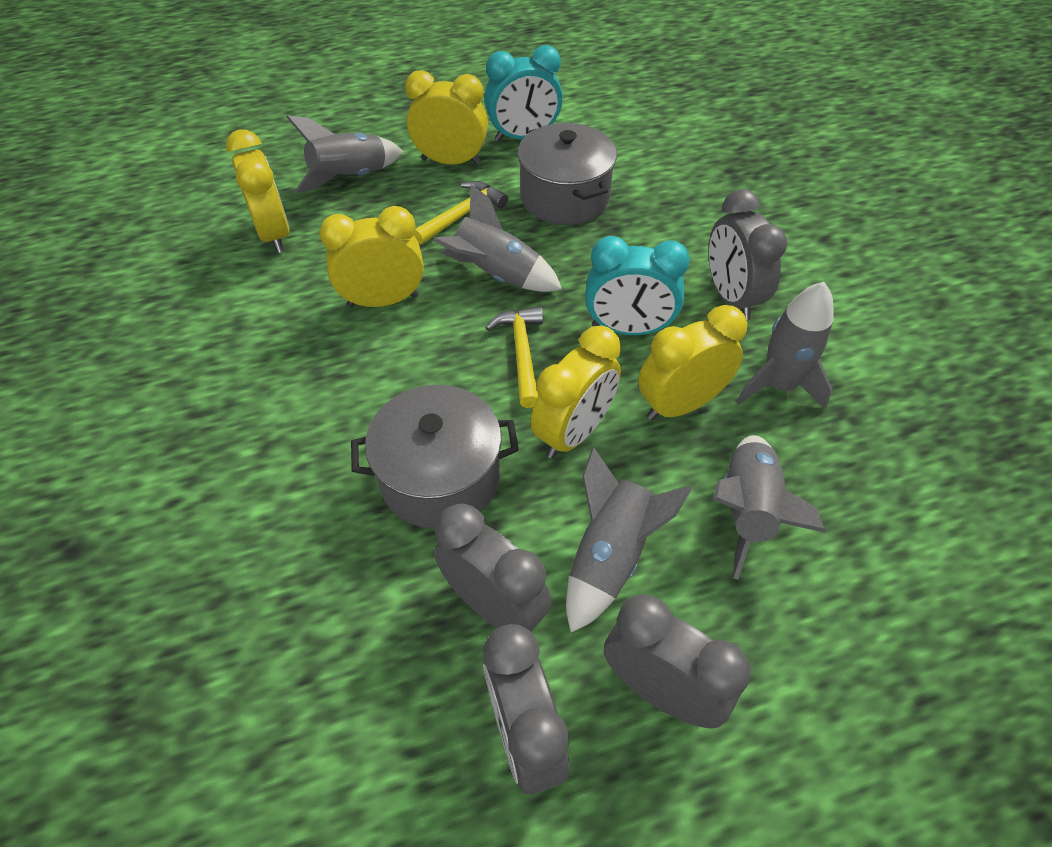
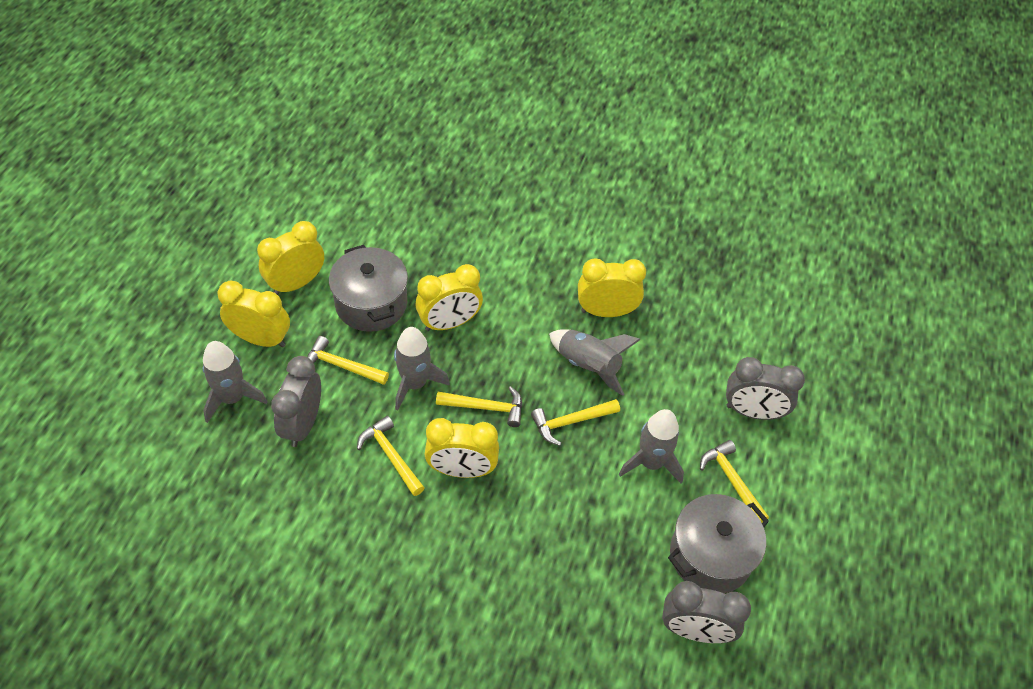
grey clock: 4 -> 3
grey rocket: 5 -> 4
turquoise clock: 2 -> 0
yellow hammer: 2 -> 5

